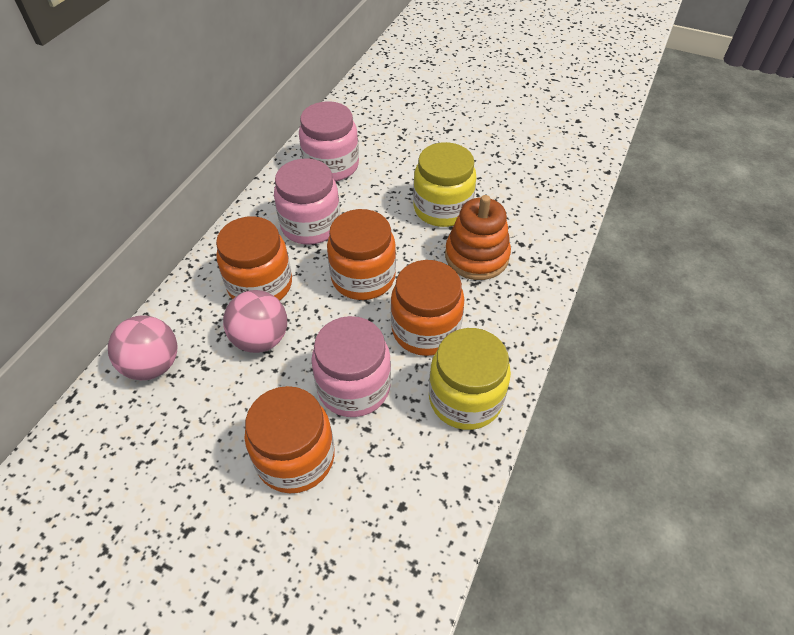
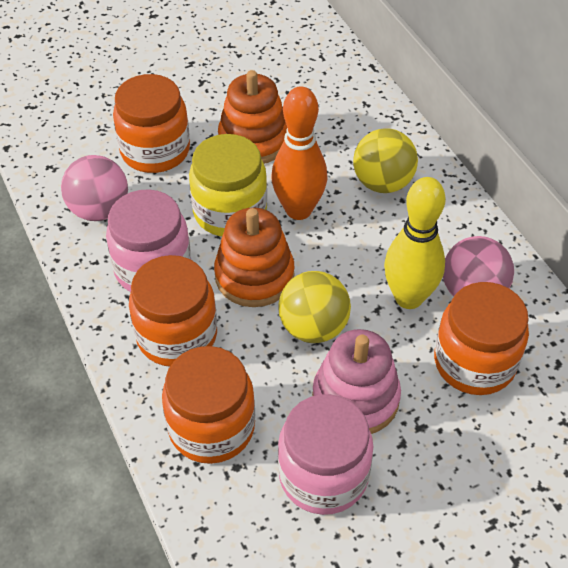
orange bowling pin: 0 -> 1
orange stacking toy: 1 -> 2
pink jar: 3 -> 2
pink stacking toy: 0 -> 1
yellow ball: 0 -> 2
yellow bowling pin: 0 -> 1
yellow jar: 2 -> 1

